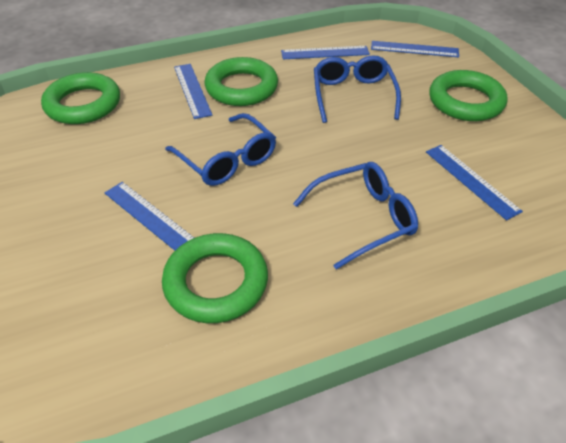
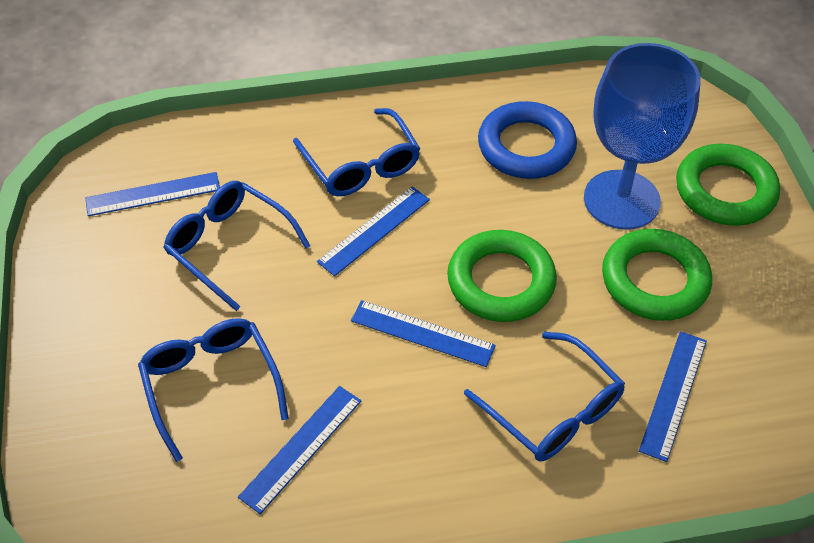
blue glasses: 3 -> 4
blue goblet: 0 -> 1
blue ring: 0 -> 1
green ring: 4 -> 3

